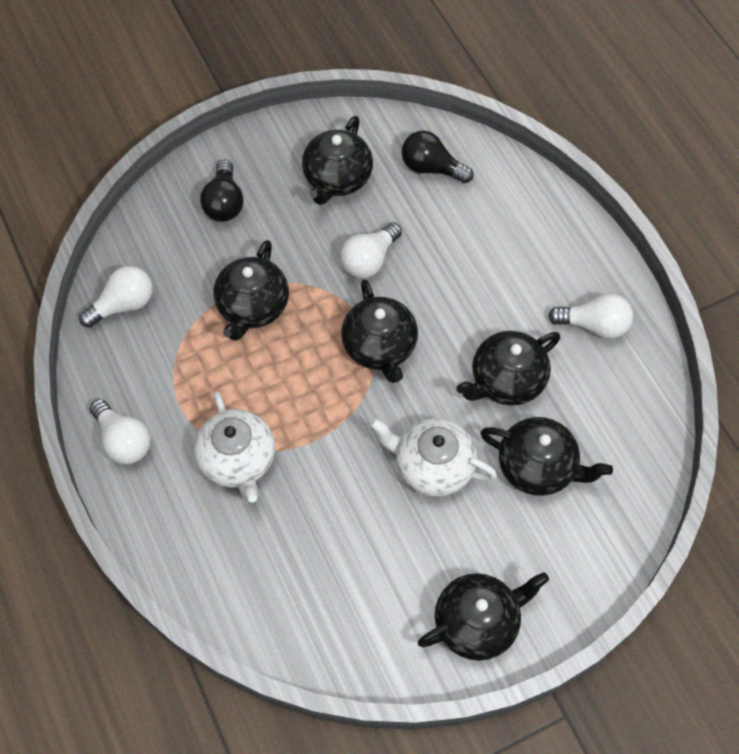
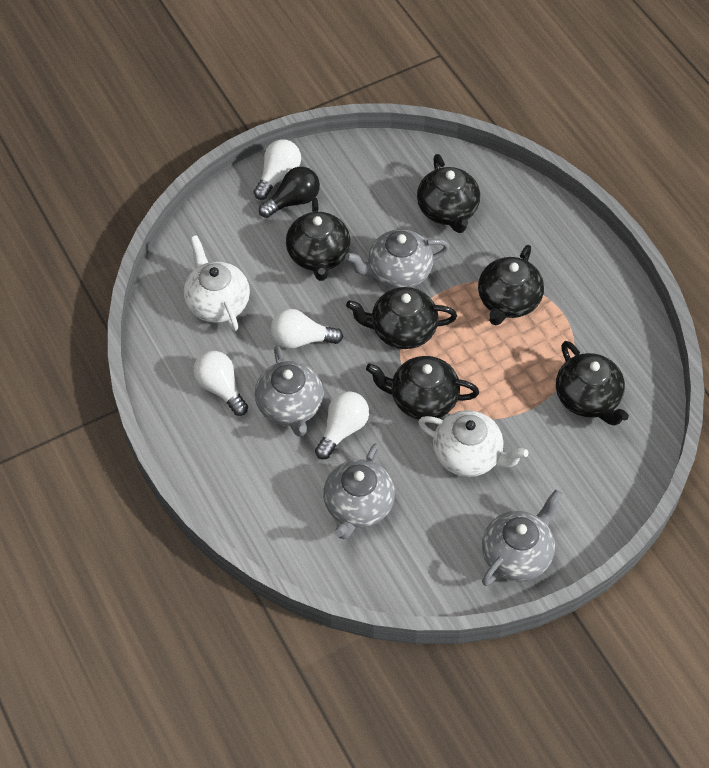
black light bulb: 2 -> 1
grey teapot: 0 -> 4

